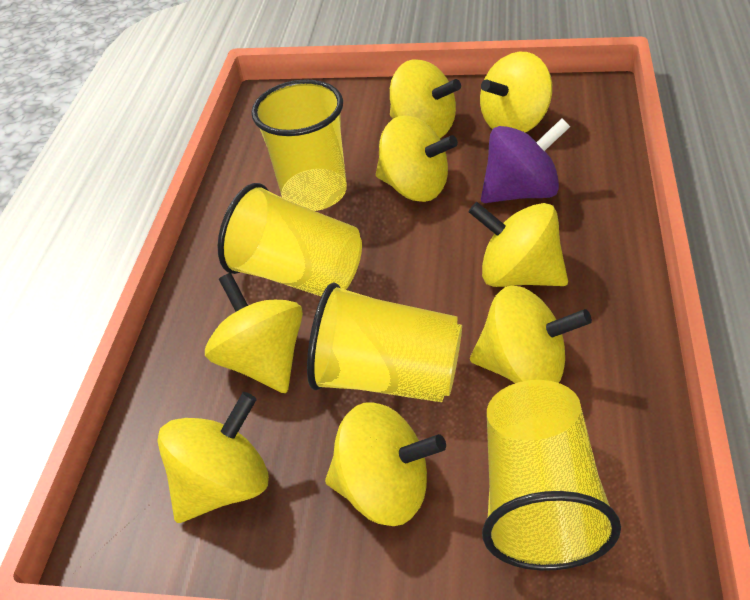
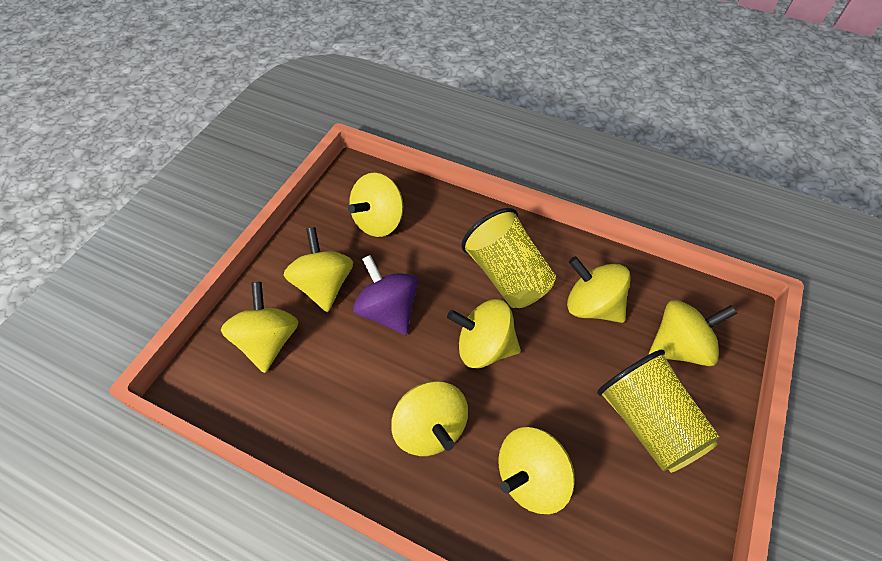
yellow cup: 4 -> 2

